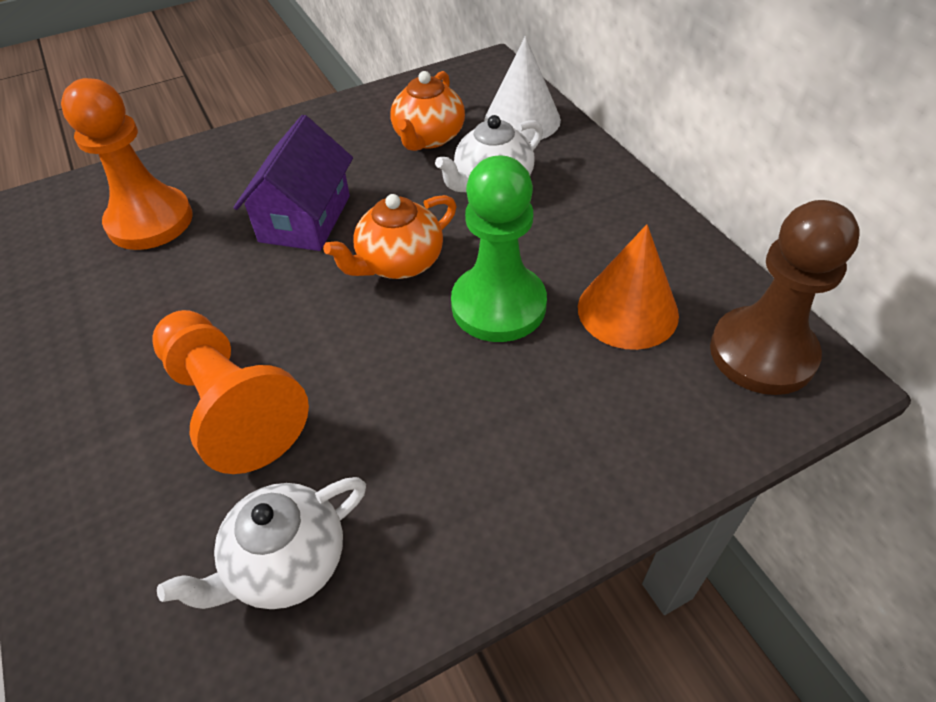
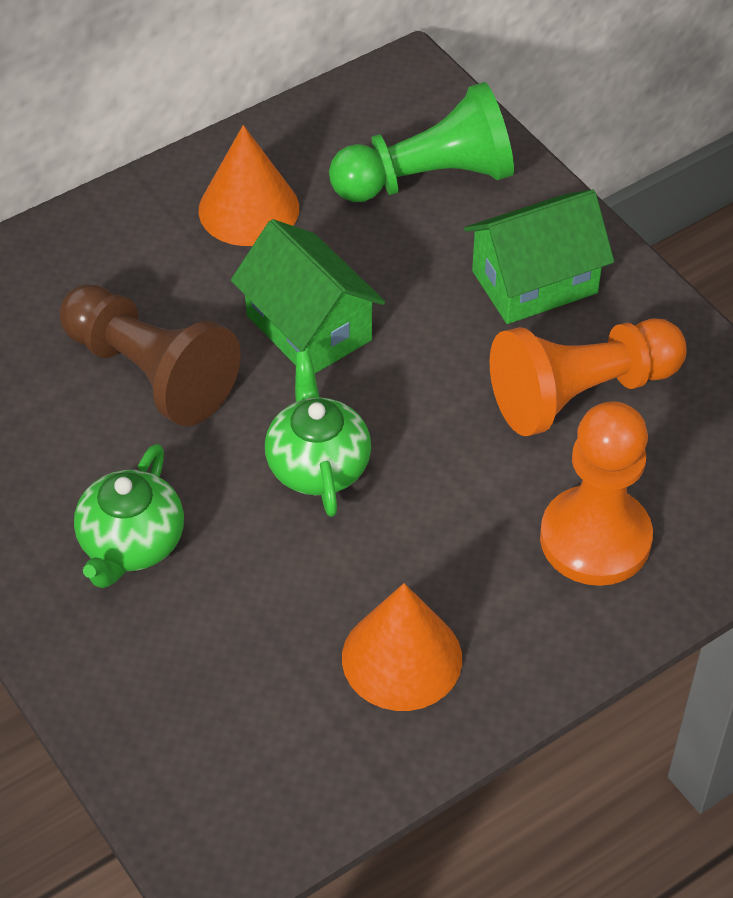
green house: 0 -> 2
green teapot: 0 -> 2
orange cone: 1 -> 2
orange teapot: 2 -> 0
purple house: 1 -> 0
white cone: 1 -> 0
white teapot: 2 -> 0

